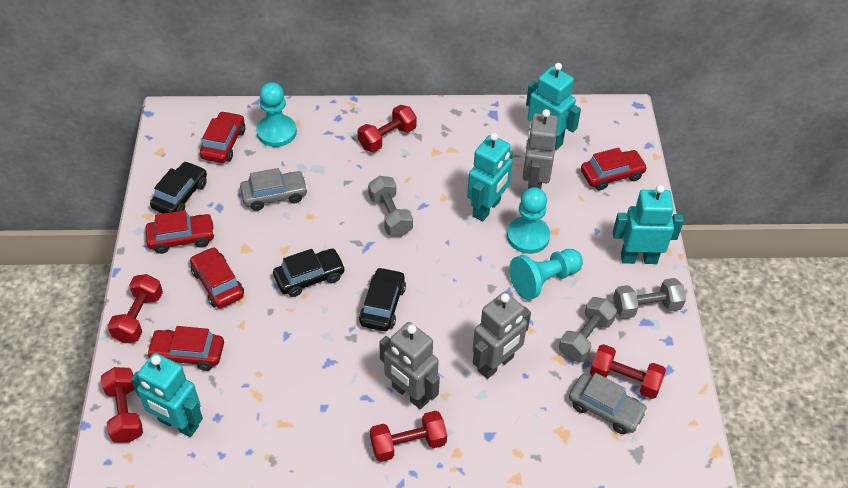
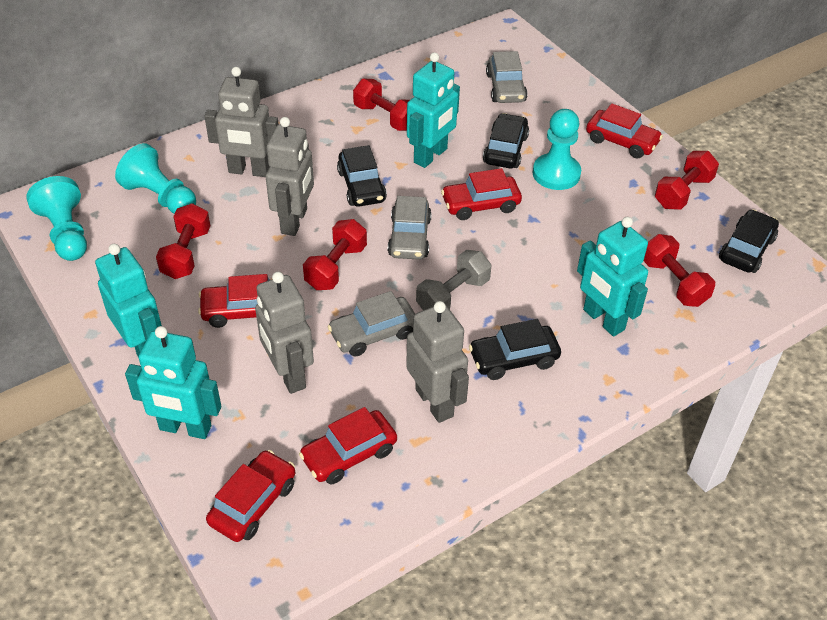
black car: 3 -> 4
grey car: 2 -> 3
grey dumbbell: 3 -> 1
grey robot: 3 -> 4

